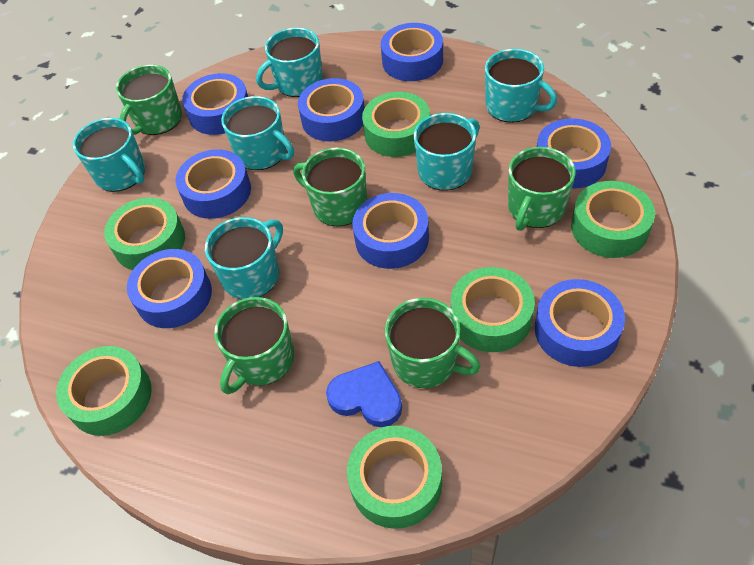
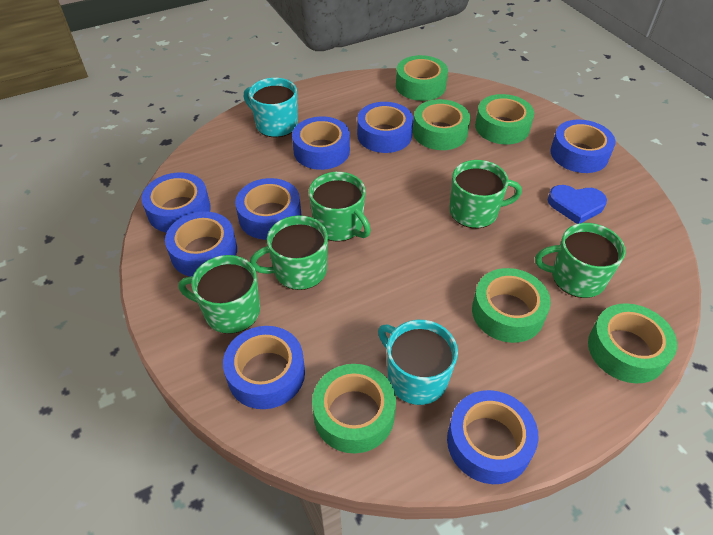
turquoise mug: 6 -> 2

